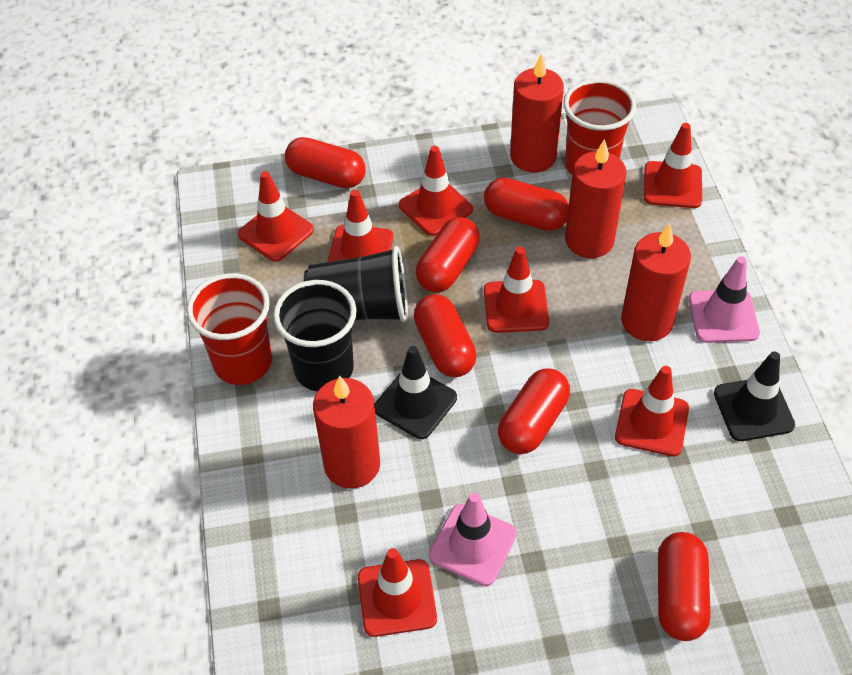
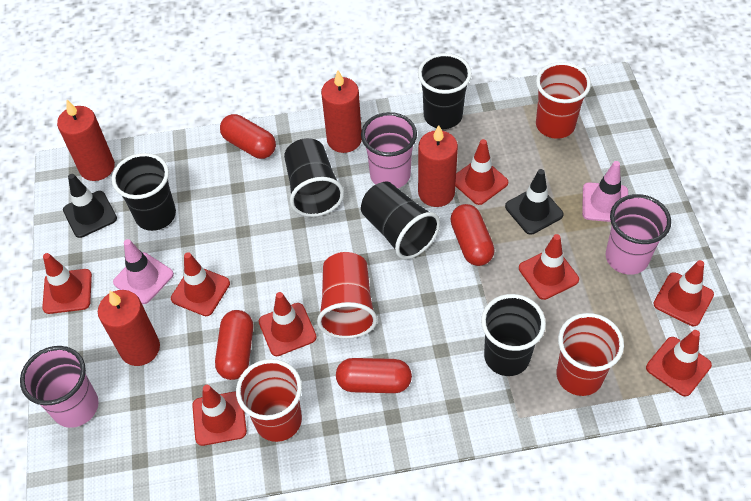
black cup: 2 -> 5
pink cup: 0 -> 3
red capsule: 6 -> 4
red cup: 2 -> 4
red traffic cone: 7 -> 8

